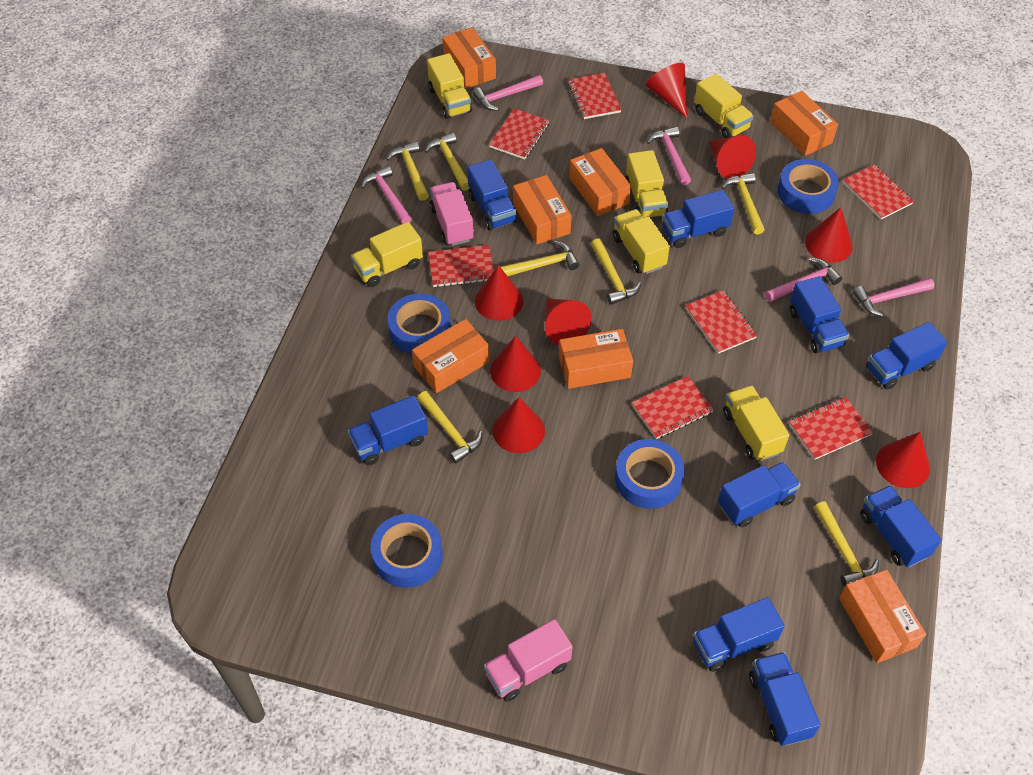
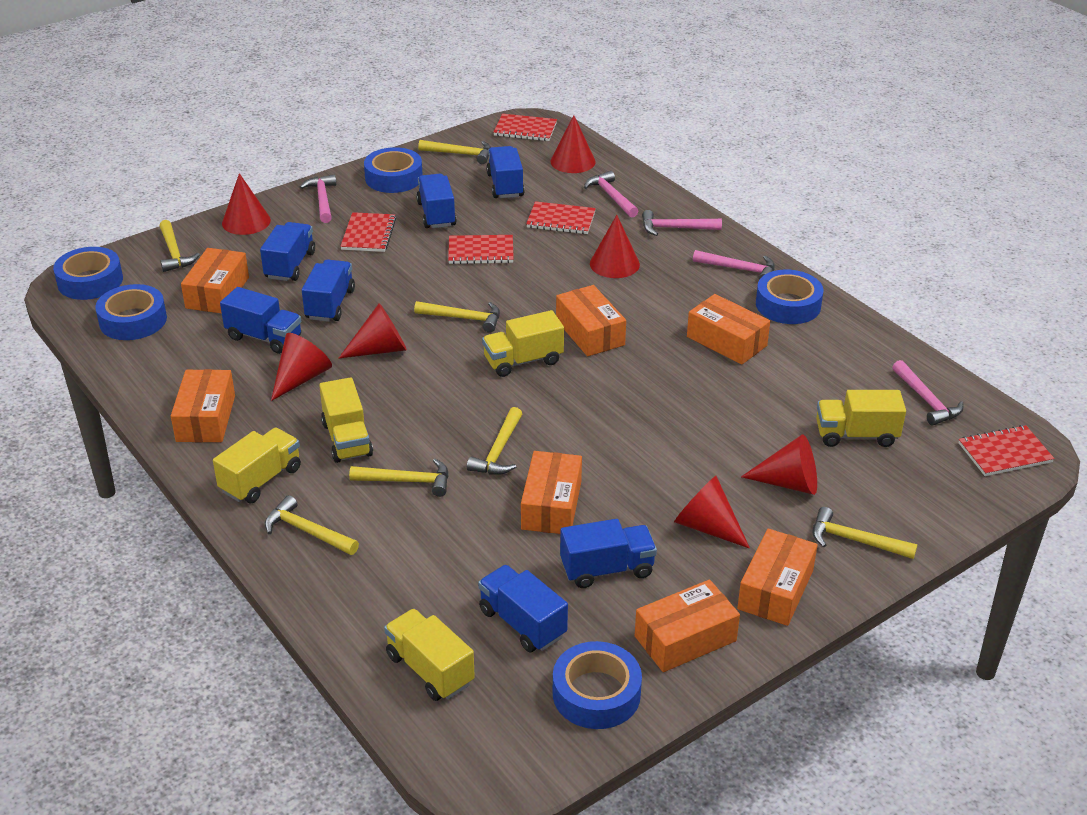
blue tape: 4 -> 5
blue truck: 9 -> 7
pink truck: 2 -> 0
red cone: 8 -> 7
red notebook: 7 -> 5
yellow truck: 6 -> 5

